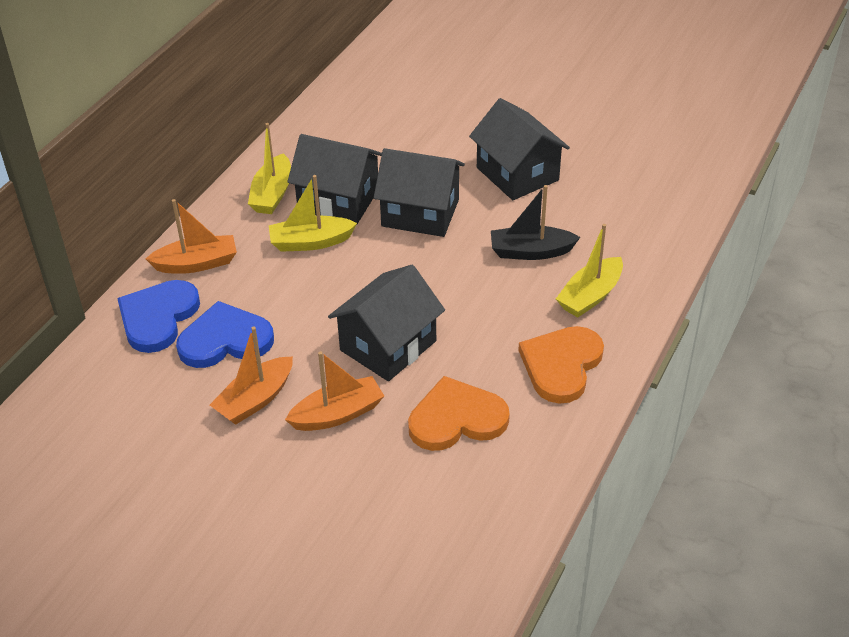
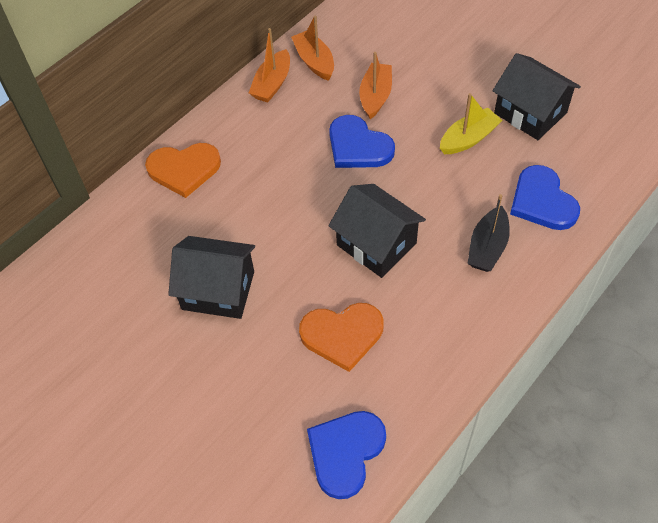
black house: 4 -> 3
blue heart: 2 -> 3
yellow boat: 3 -> 1

